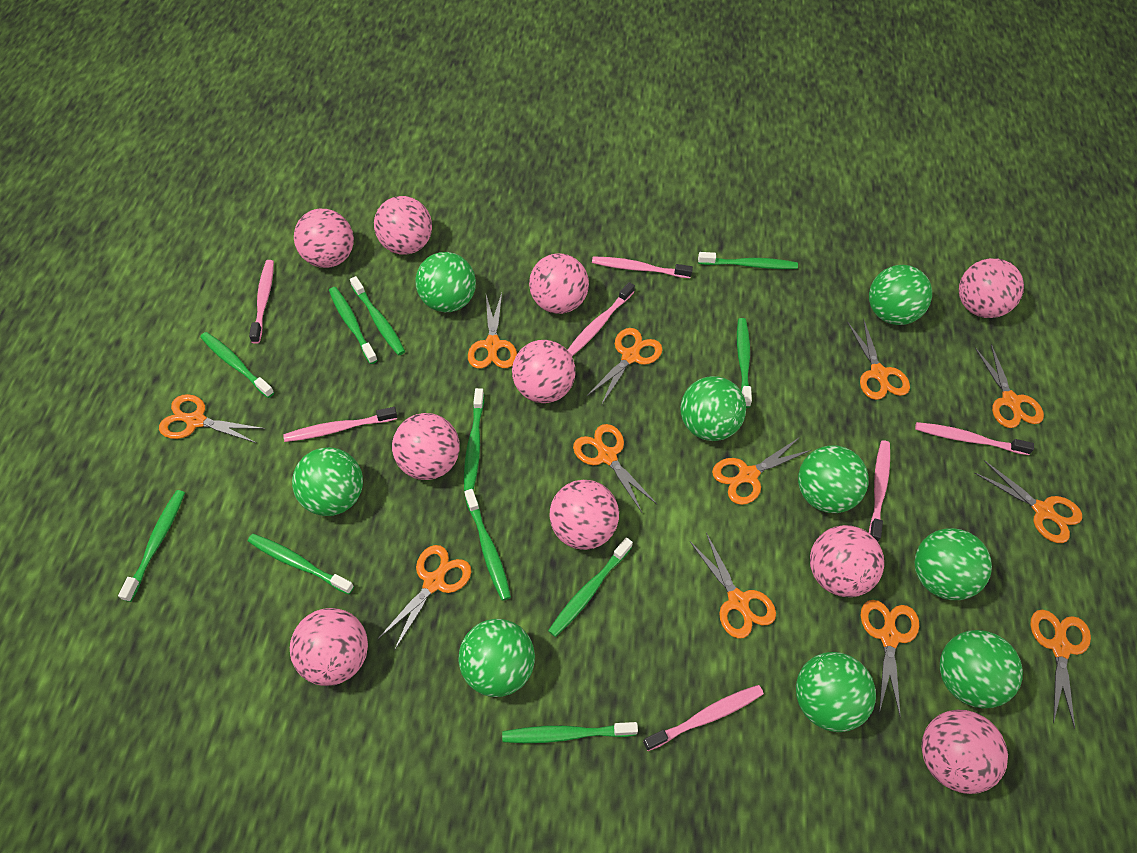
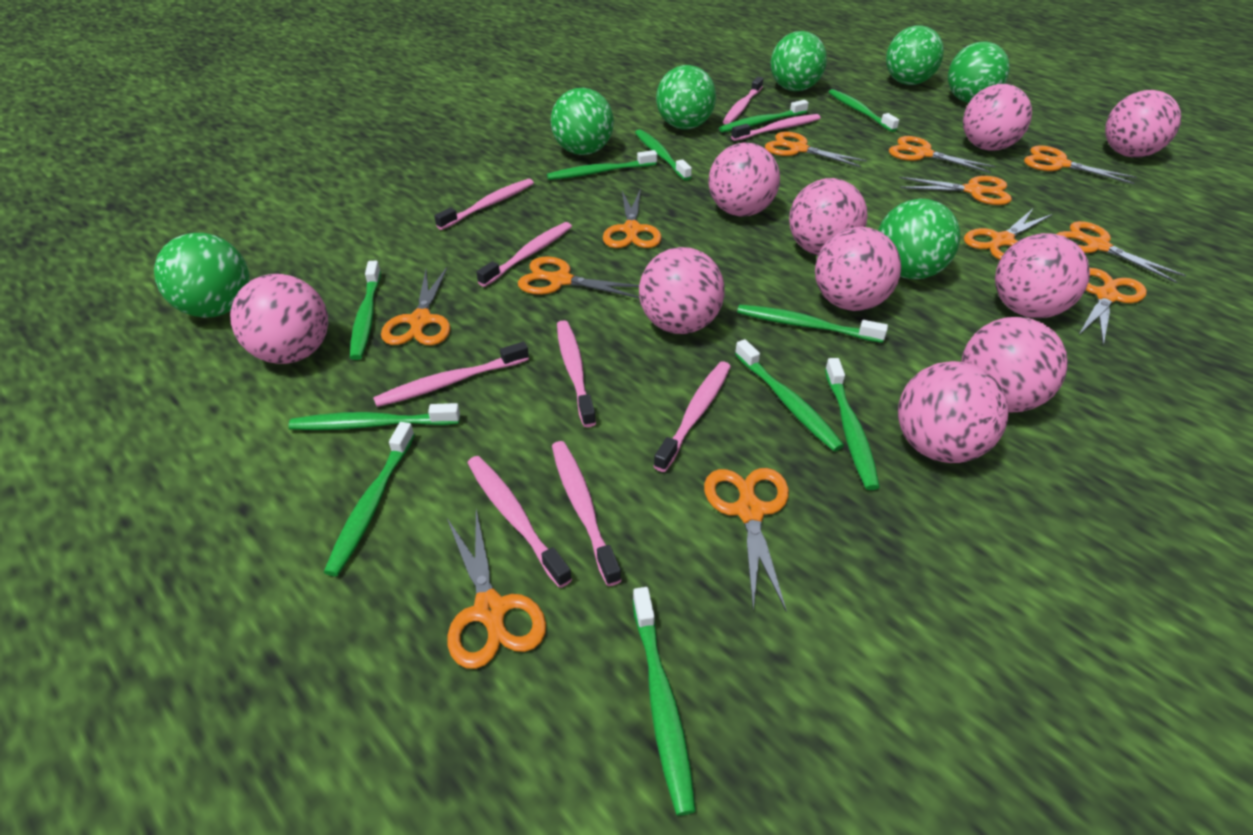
green ball: 9 -> 7
pink toothbrush: 7 -> 9

